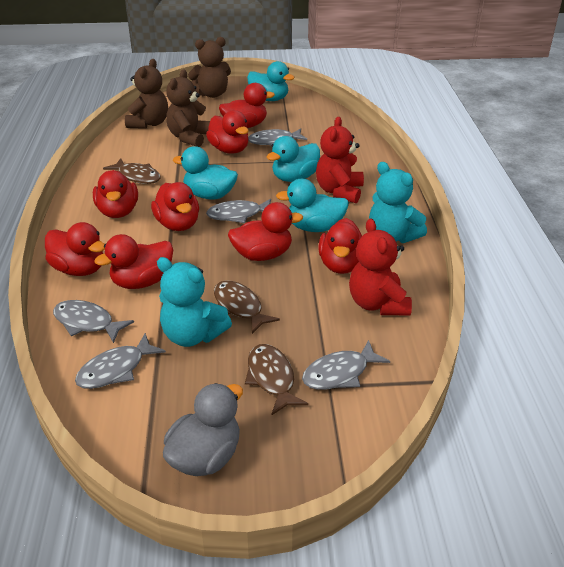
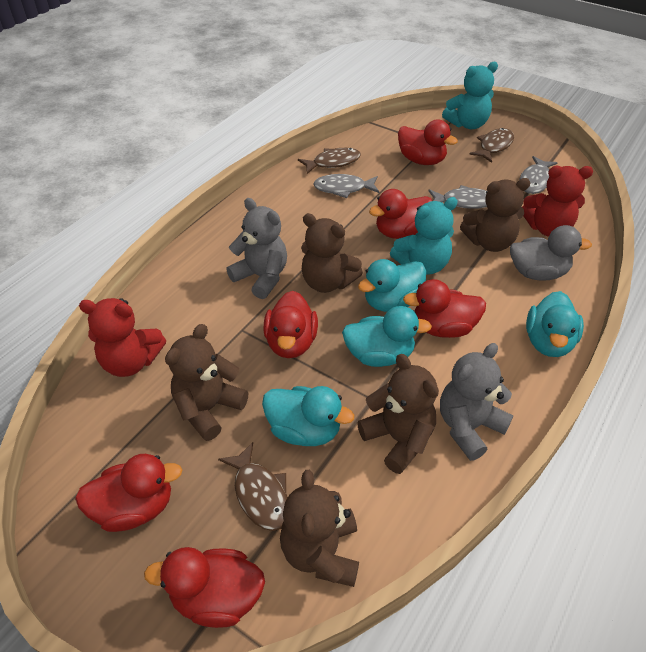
brown teddy bear: 3 -> 5
grey fish: 5 -> 3
grey teddy bear: 0 -> 2
red duck: 8 -> 6

